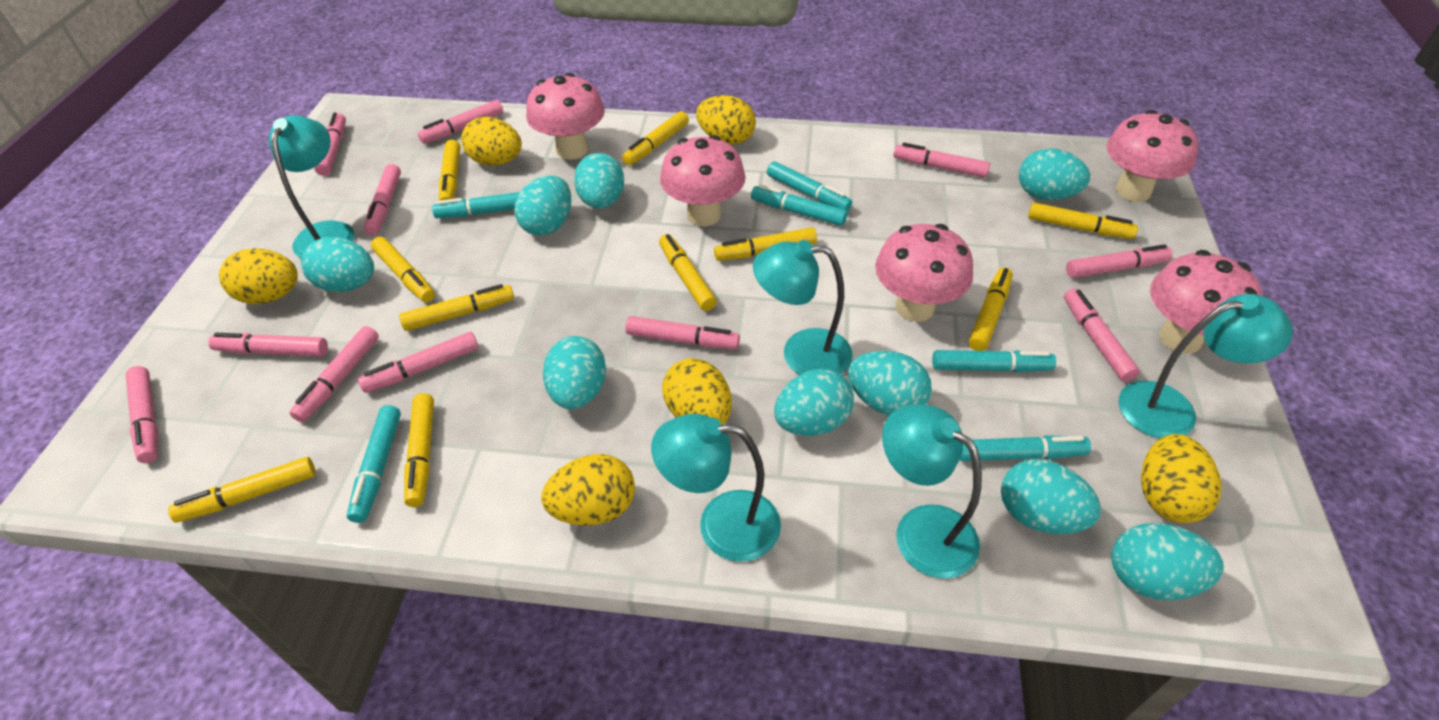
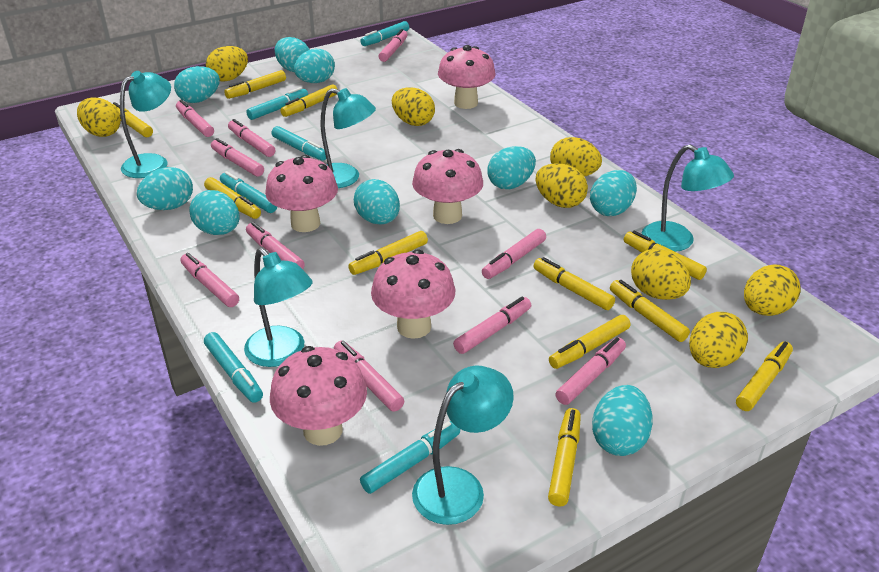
pink marker: 11 -> 10
yellow egg: 6 -> 8
yellow marker: 10 -> 11

